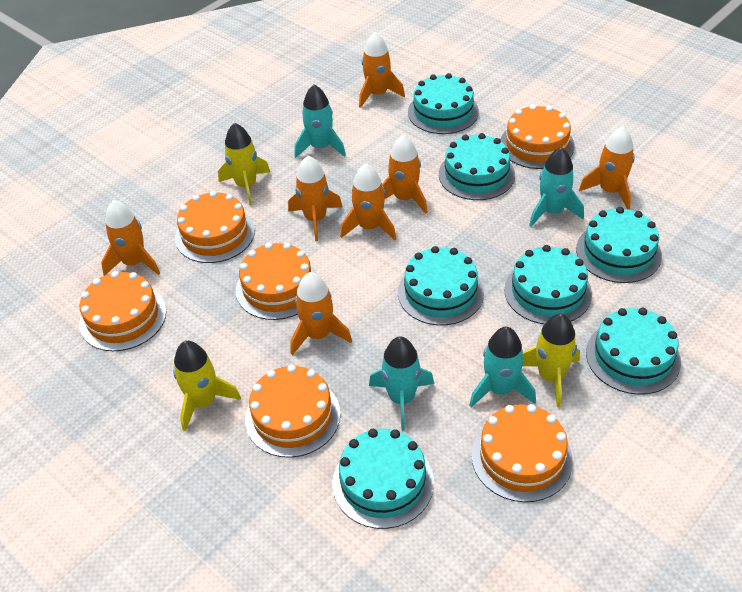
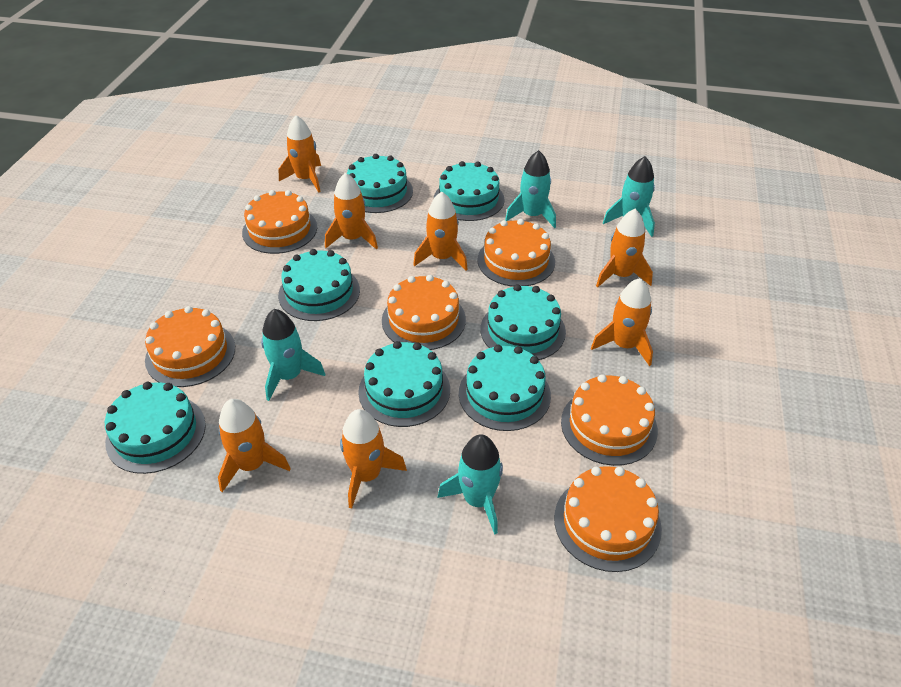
yellow rocket: 3 -> 0

